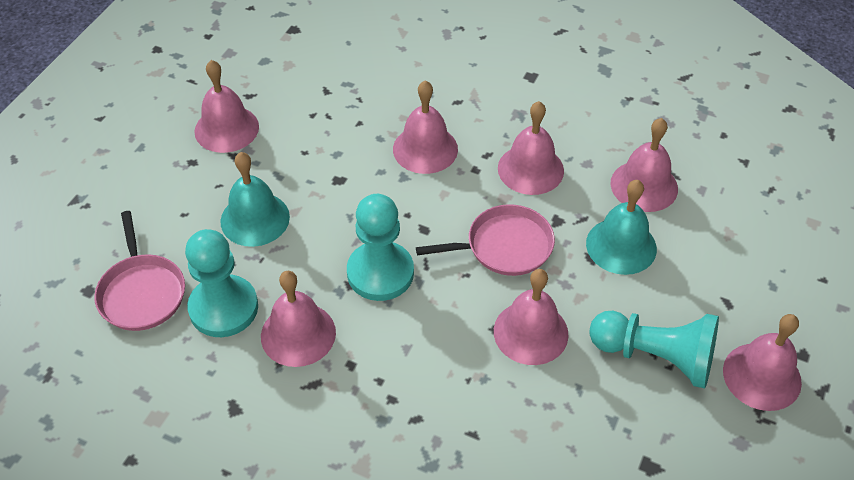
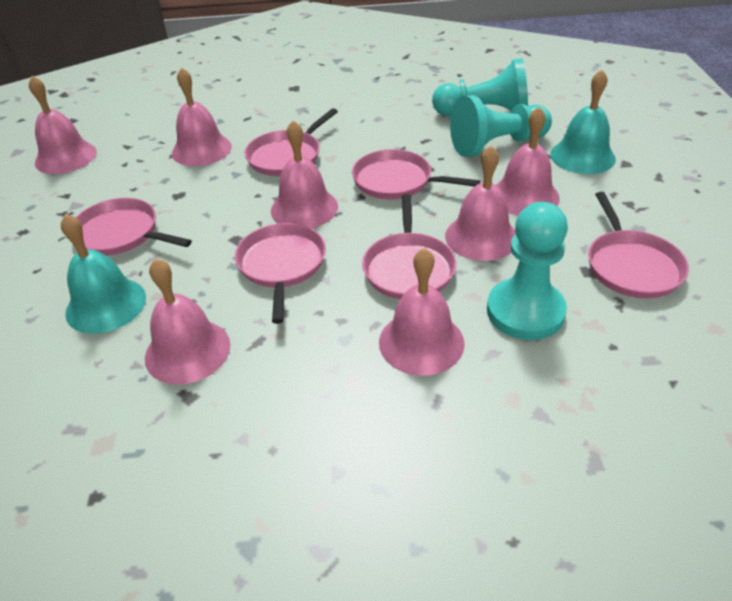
pink pan: 2 -> 6

